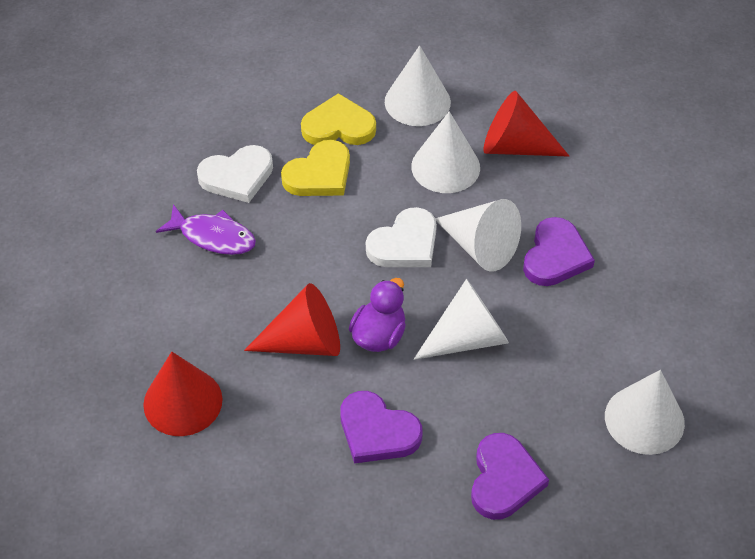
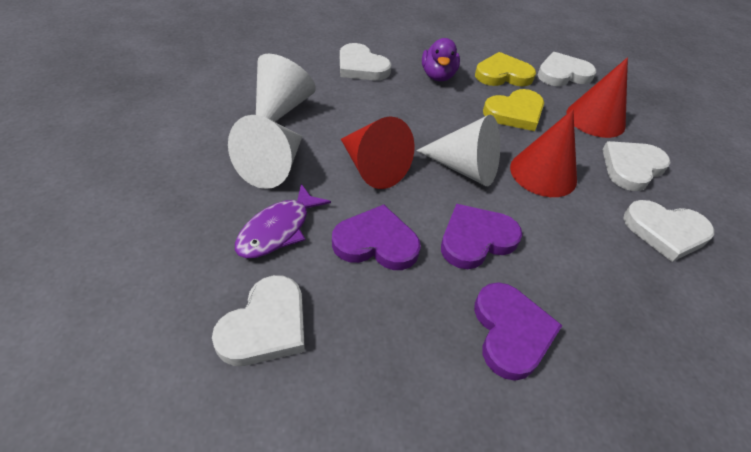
white cone: 5 -> 3
white heart: 2 -> 5

